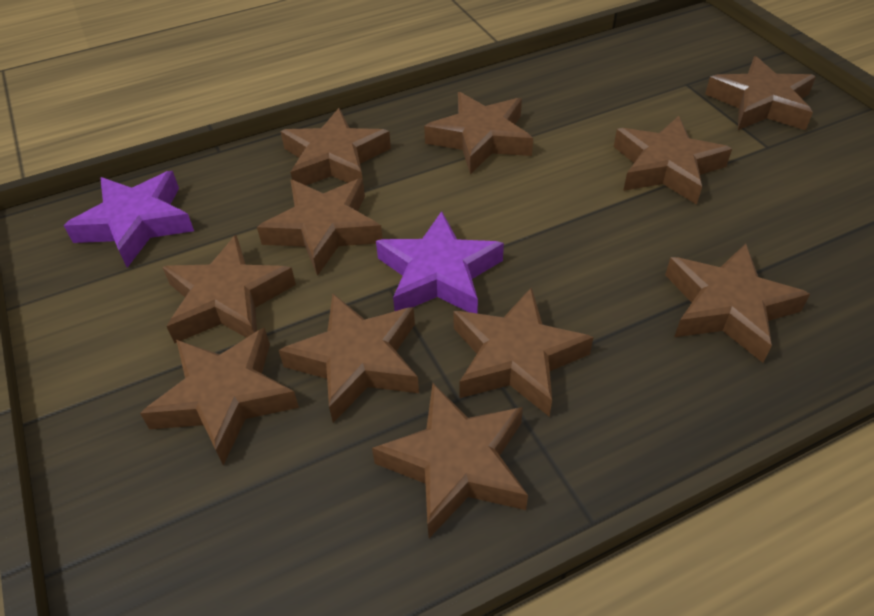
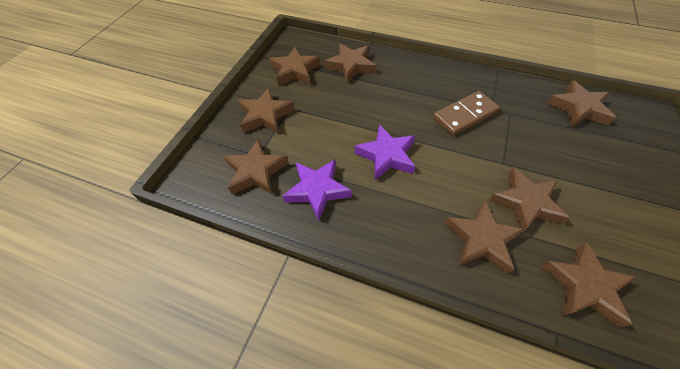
brown domino: 0 -> 1
brown star: 11 -> 8

